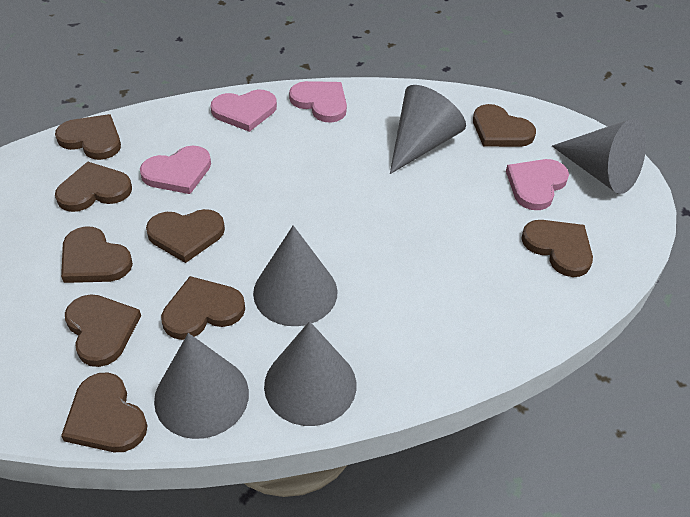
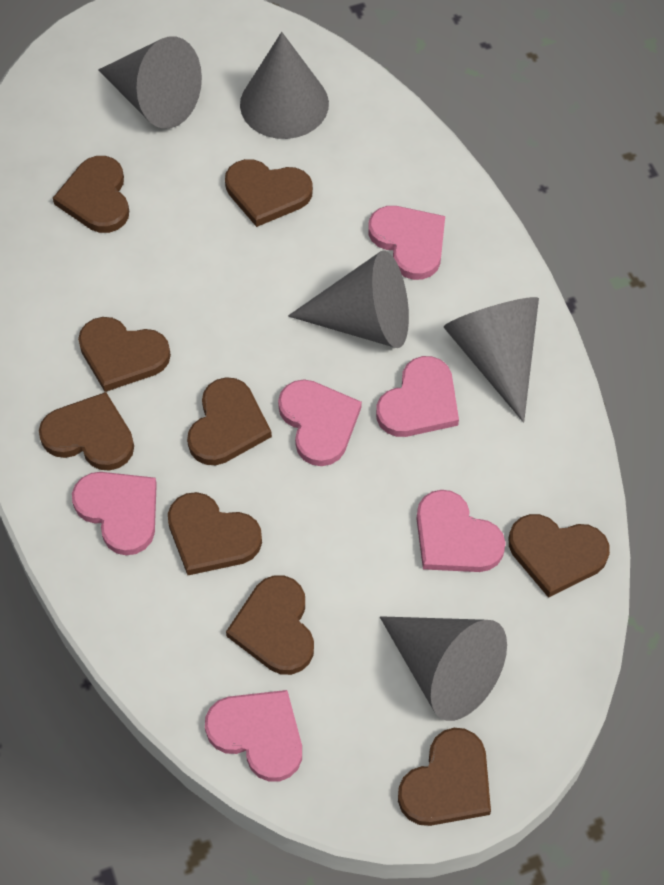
pink heart: 4 -> 6

